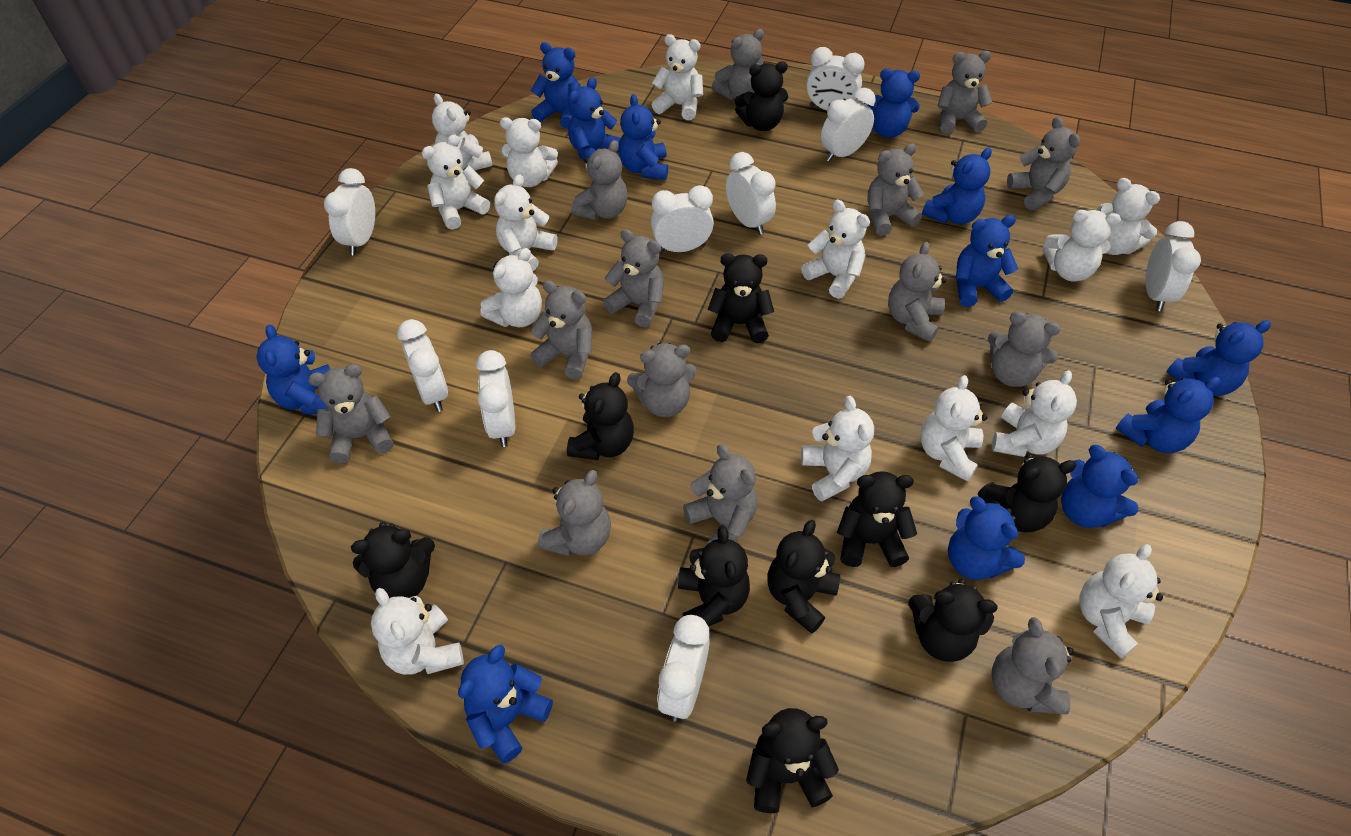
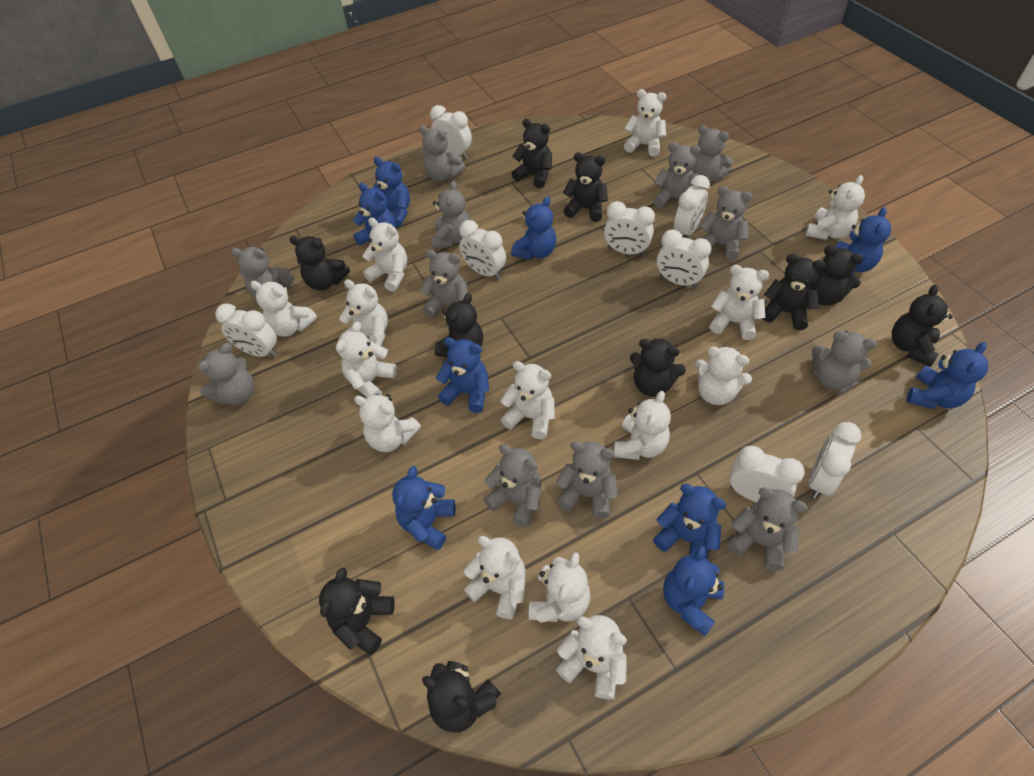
blue teddy bear: 12 -> 9
grey teddy bear: 14 -> 12
white clock: 9 -> 8

